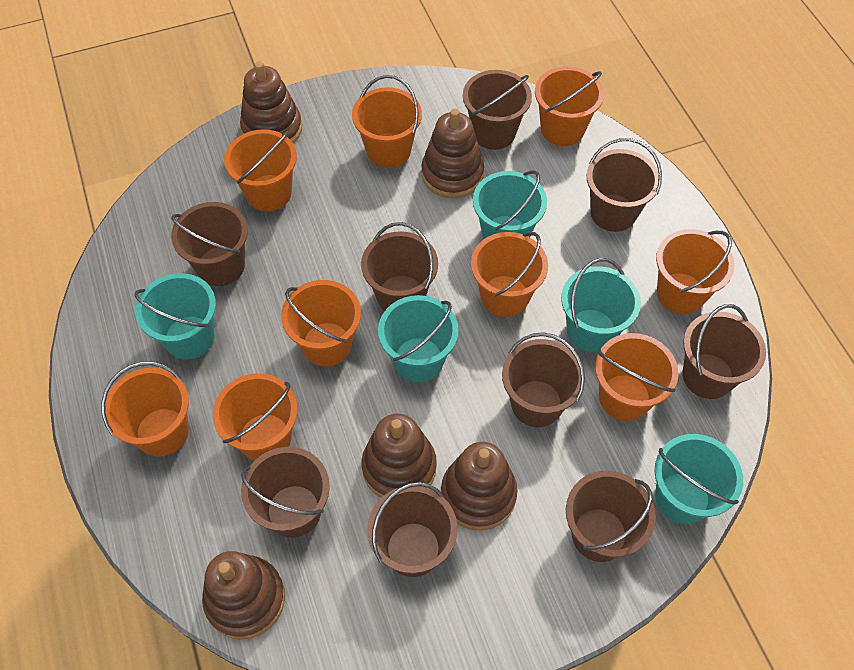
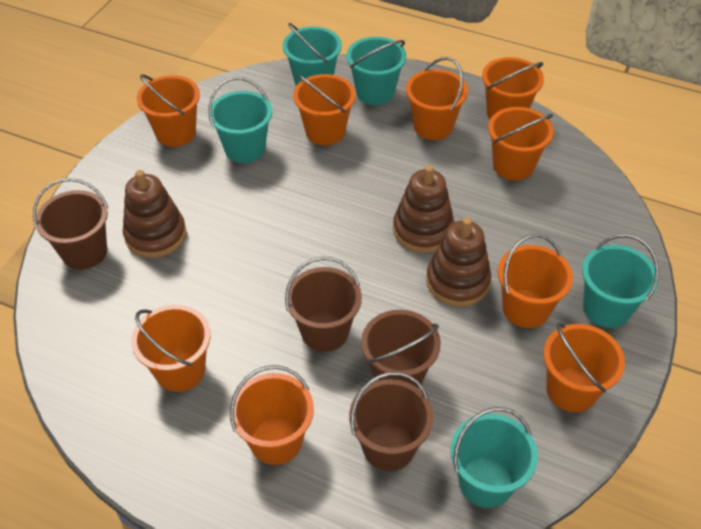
brown bucket: 9 -> 4
brown stacking toy: 5 -> 3

